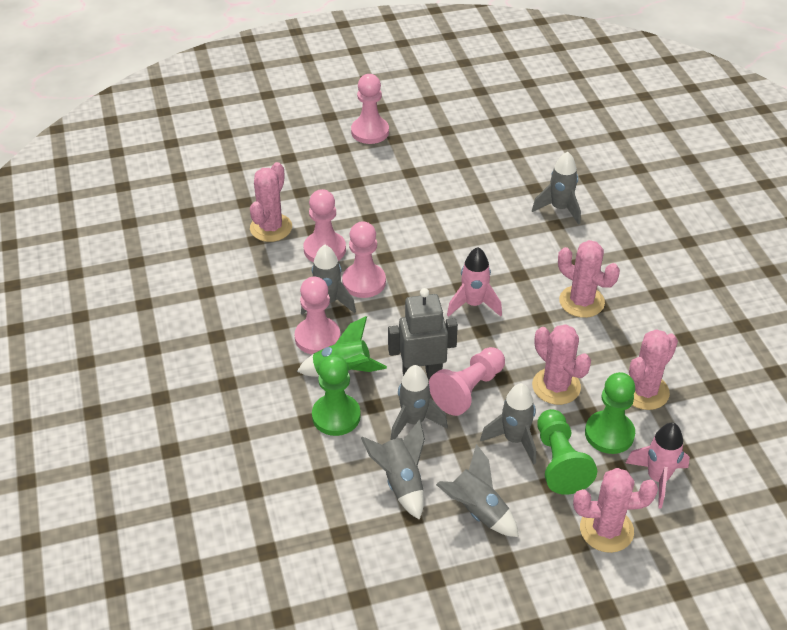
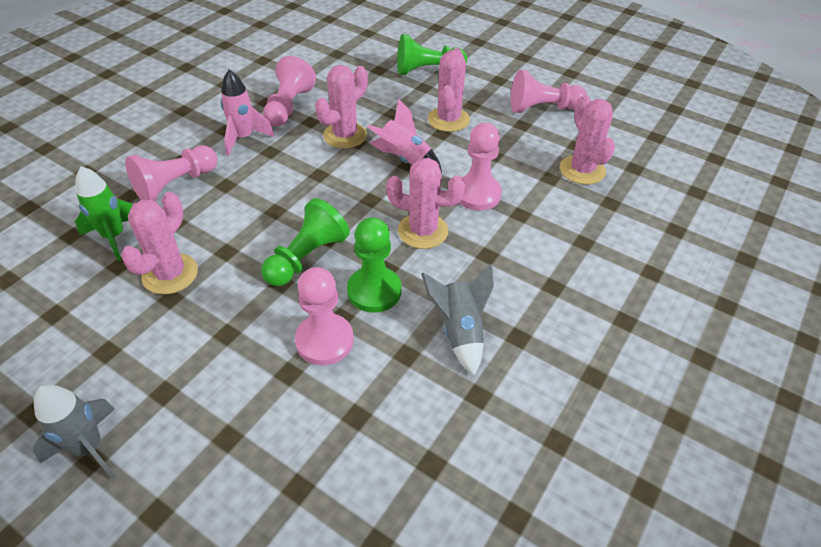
grey robot: 1 -> 0
grey rocket: 6 -> 2

